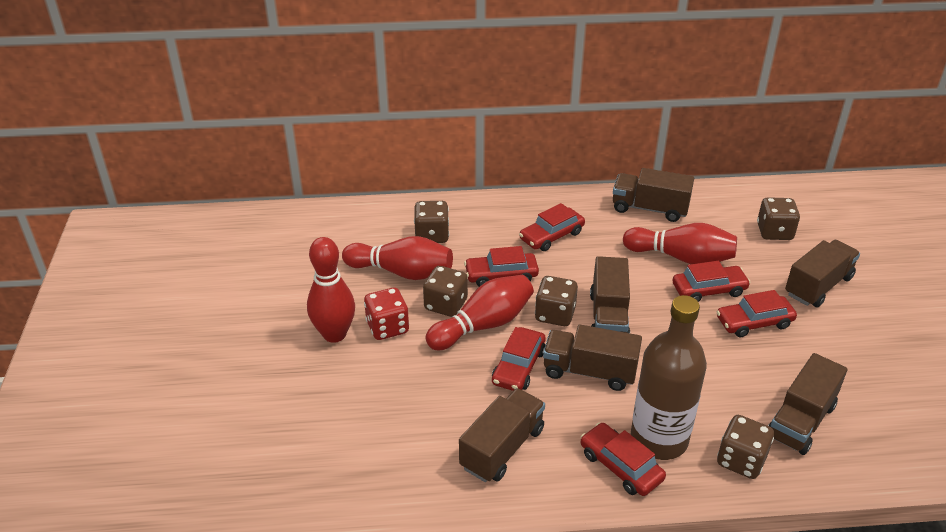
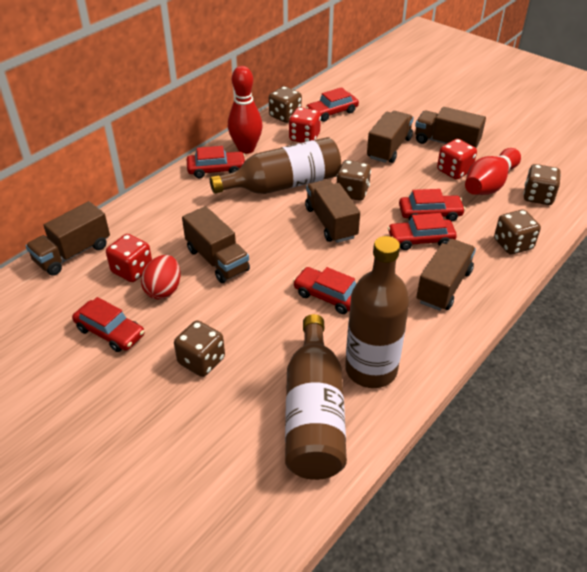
brown bottle: 1 -> 3
red bowling pin: 4 -> 2
red dice: 1 -> 3
red egg: 0 -> 1

